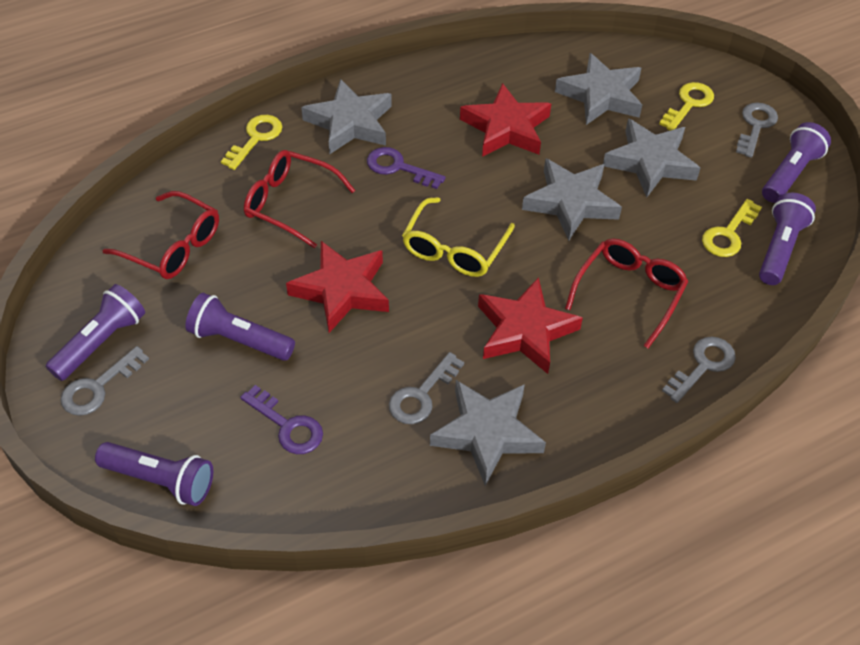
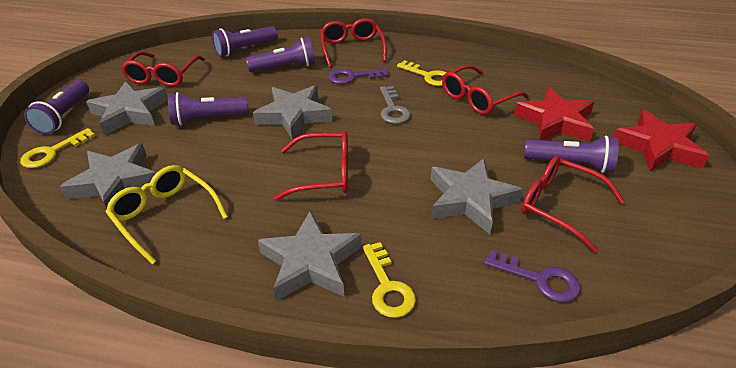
grey key: 4 -> 1
red glasses: 3 -> 5
red star: 3 -> 2

